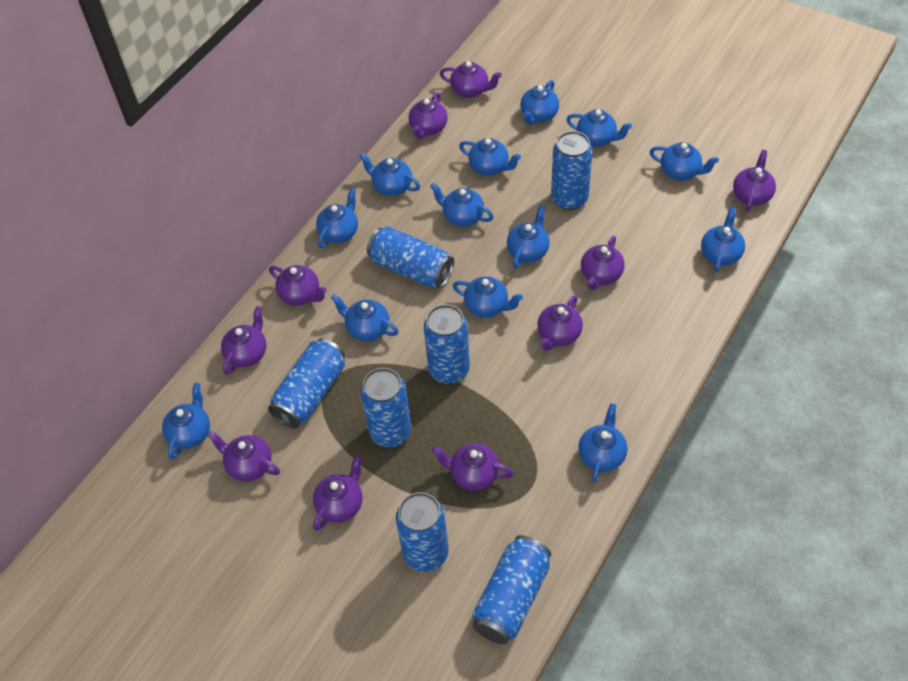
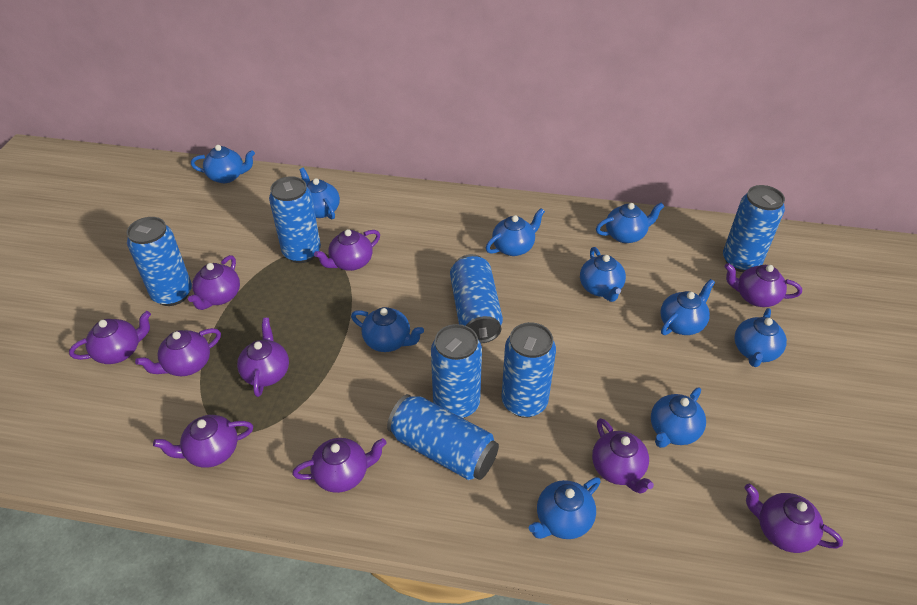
blue teapot: 13 -> 10

